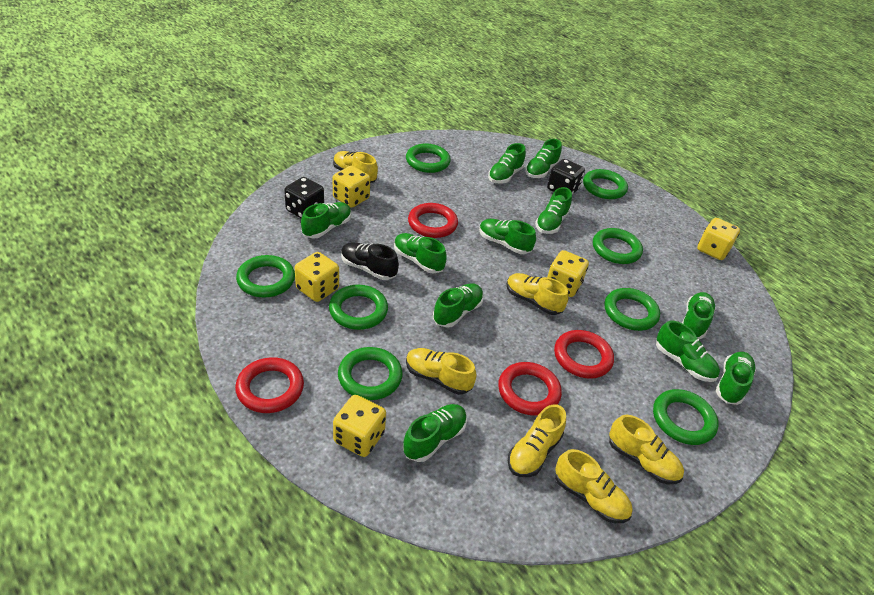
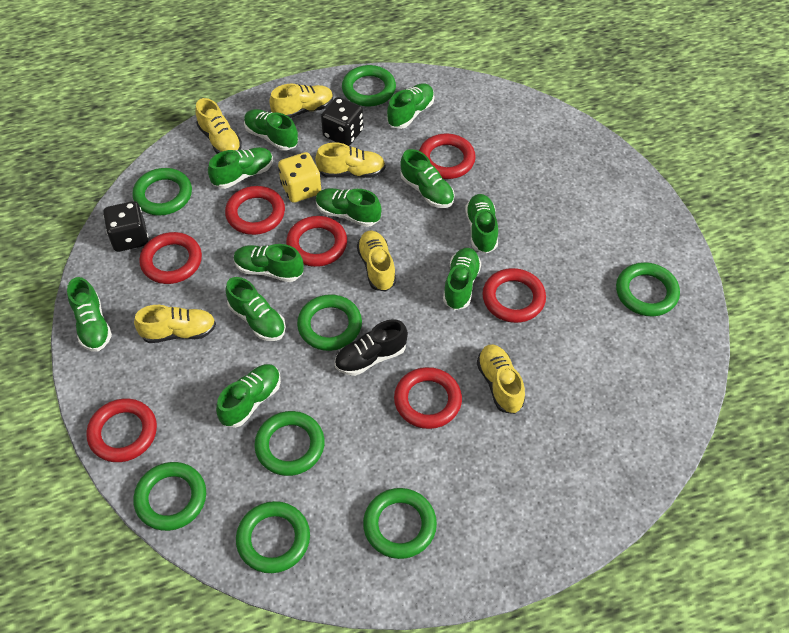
red ring: 4 -> 7
yellow dice: 5 -> 1

